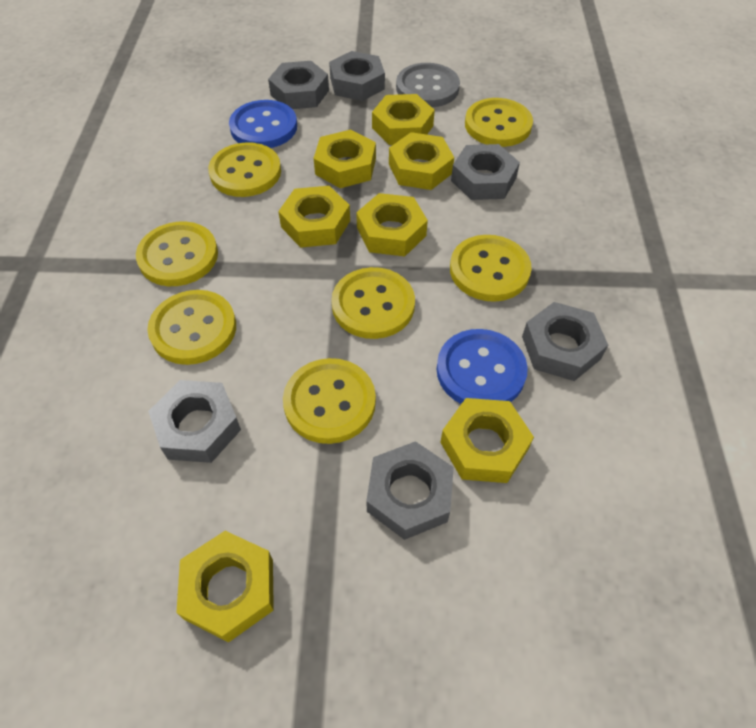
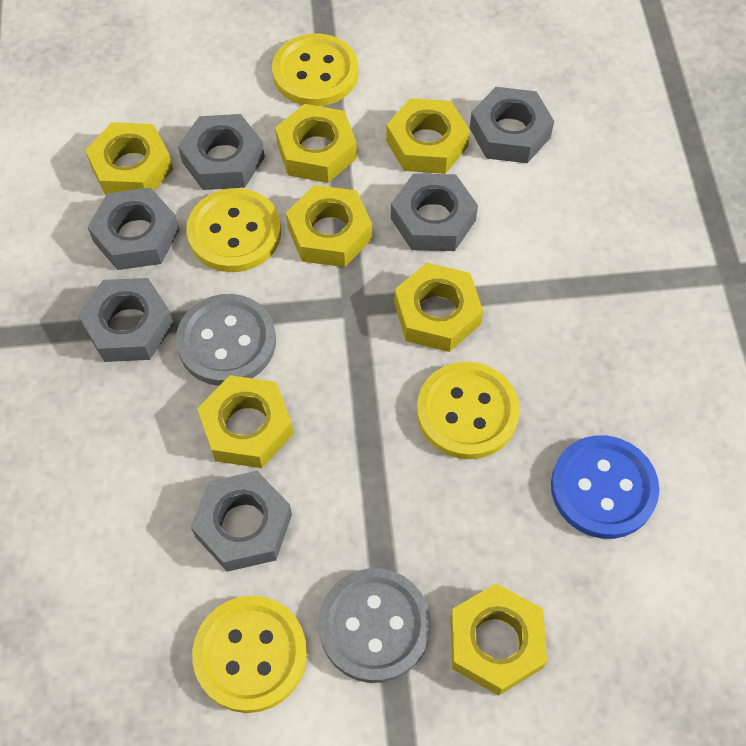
blue button: 2 -> 1
grey button: 1 -> 2
yellow button: 7 -> 4

